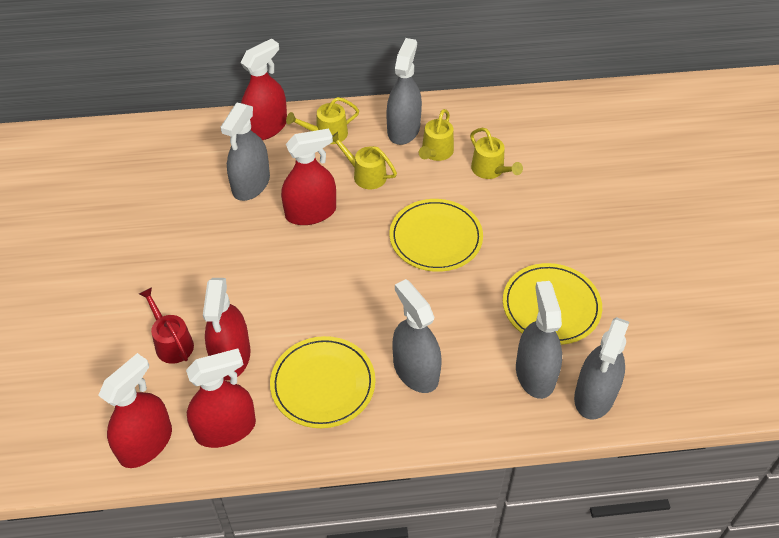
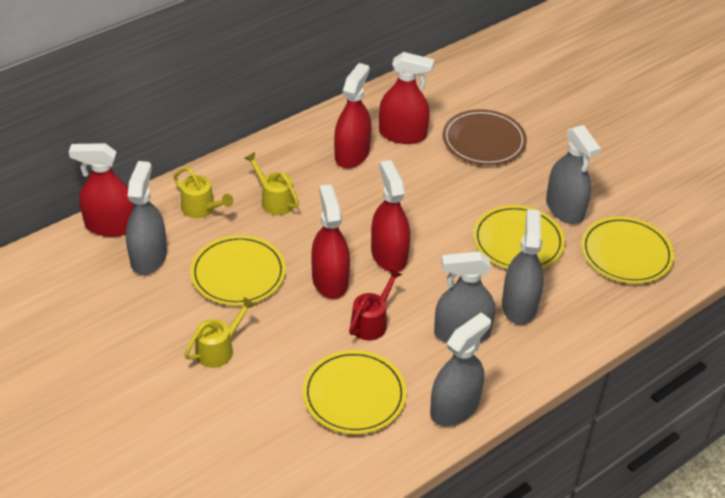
brown plate: 0 -> 1
yellow plate: 3 -> 4
yellow watering can: 4 -> 3

